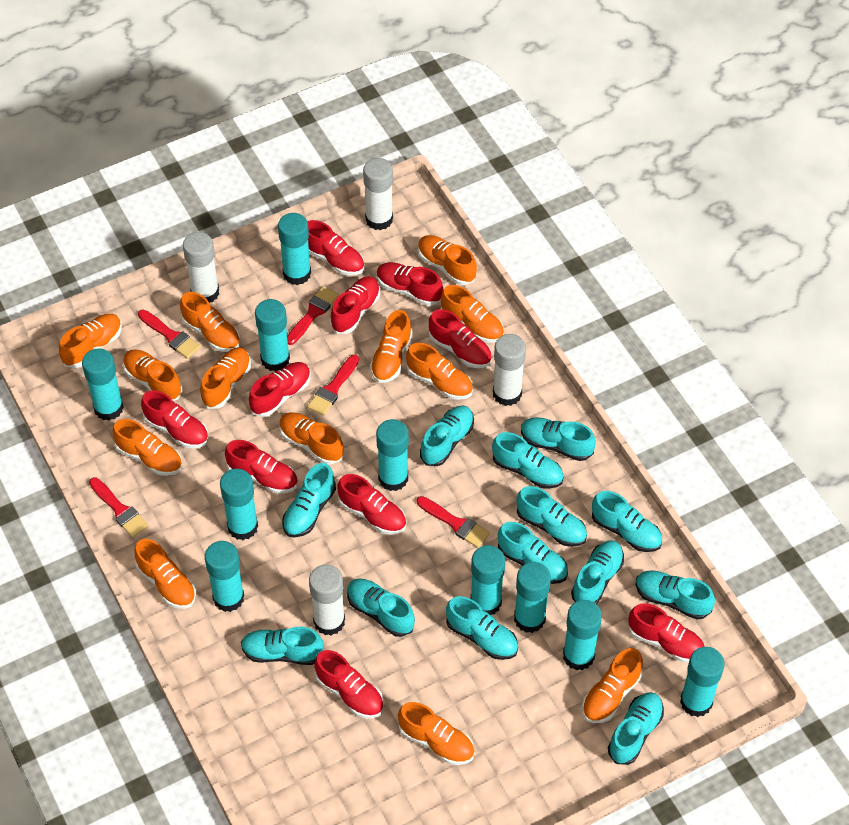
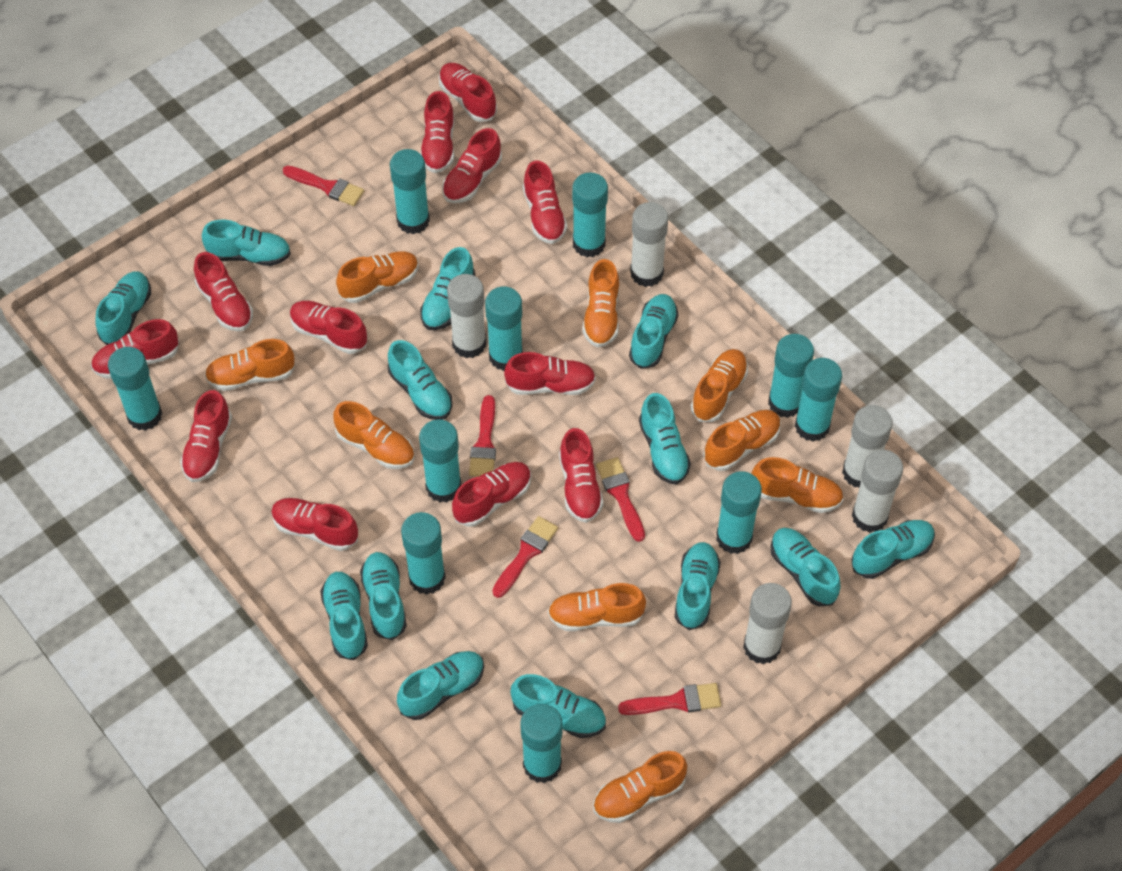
orange shoe: 13 -> 9
red shoe: 10 -> 12
white glue stick: 4 -> 5

